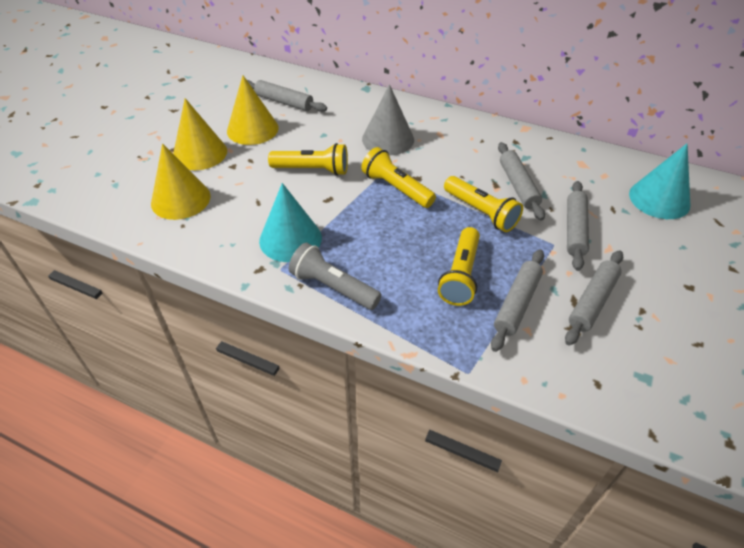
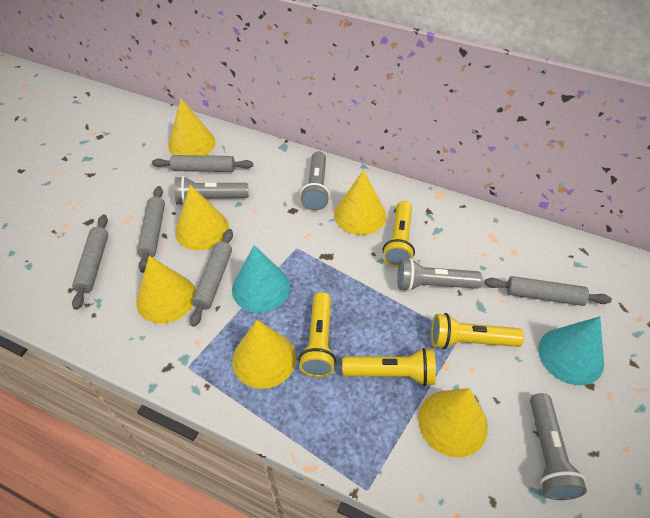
grey cone: 1 -> 0
grey flashlight: 1 -> 4
yellow cone: 3 -> 6

